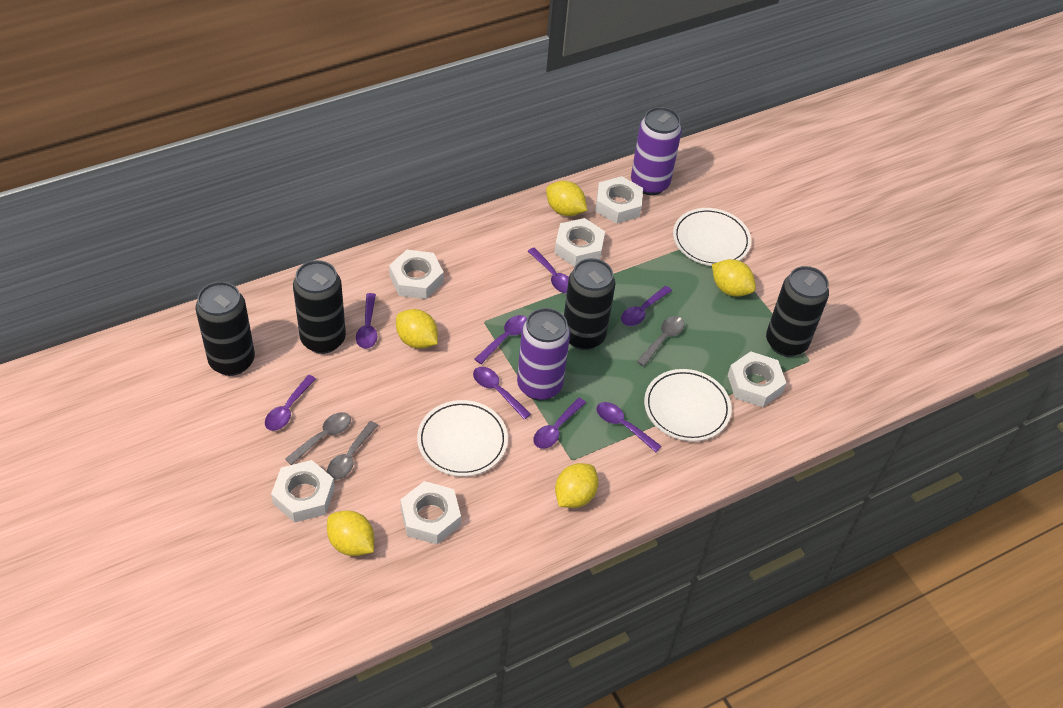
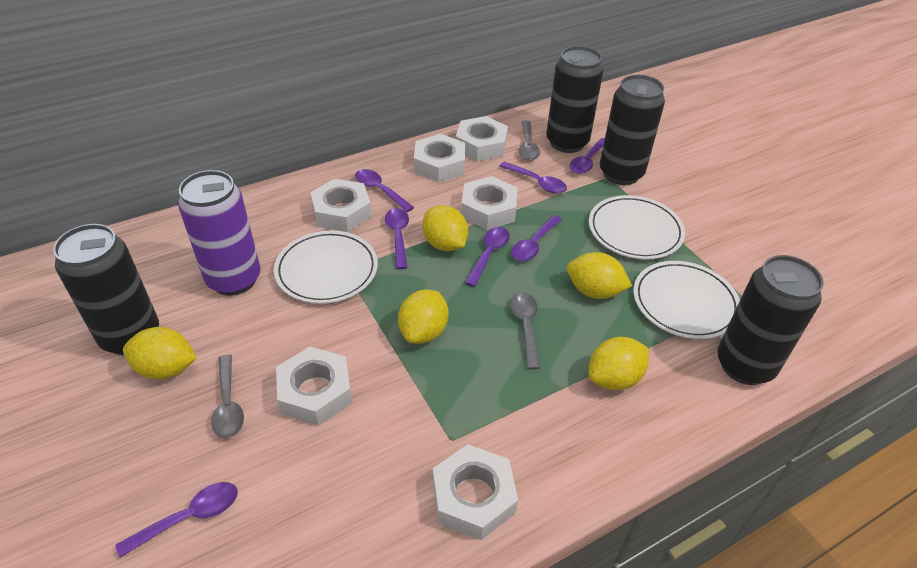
purple can: 2 -> 1
purple spoon: 8 -> 7

